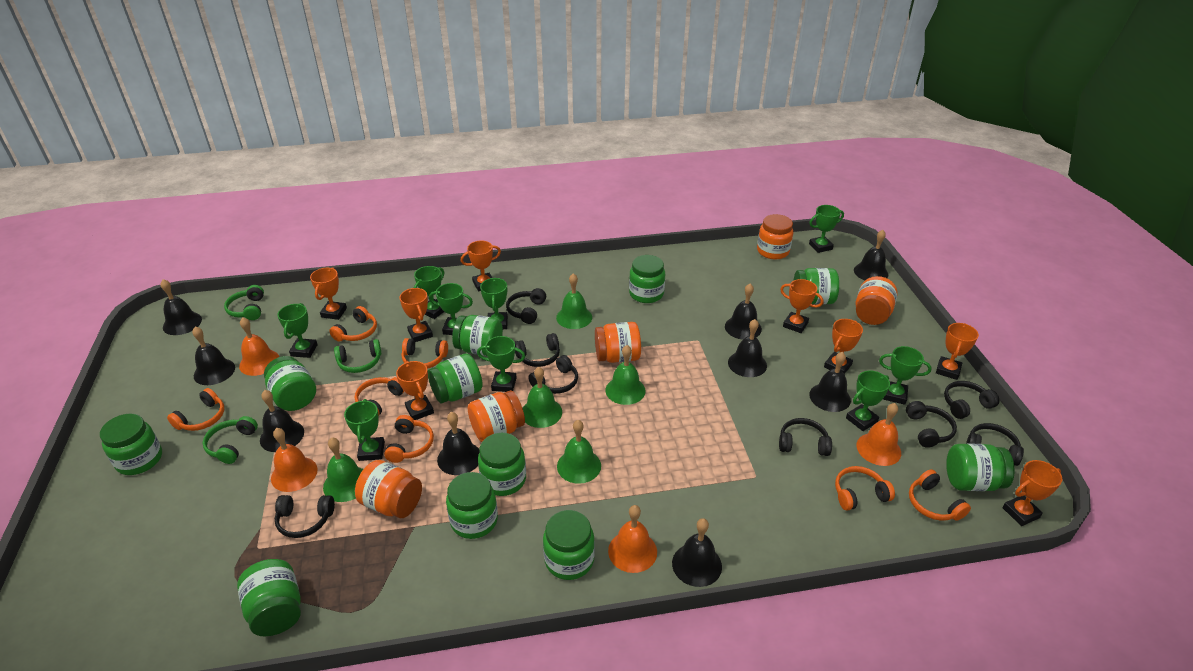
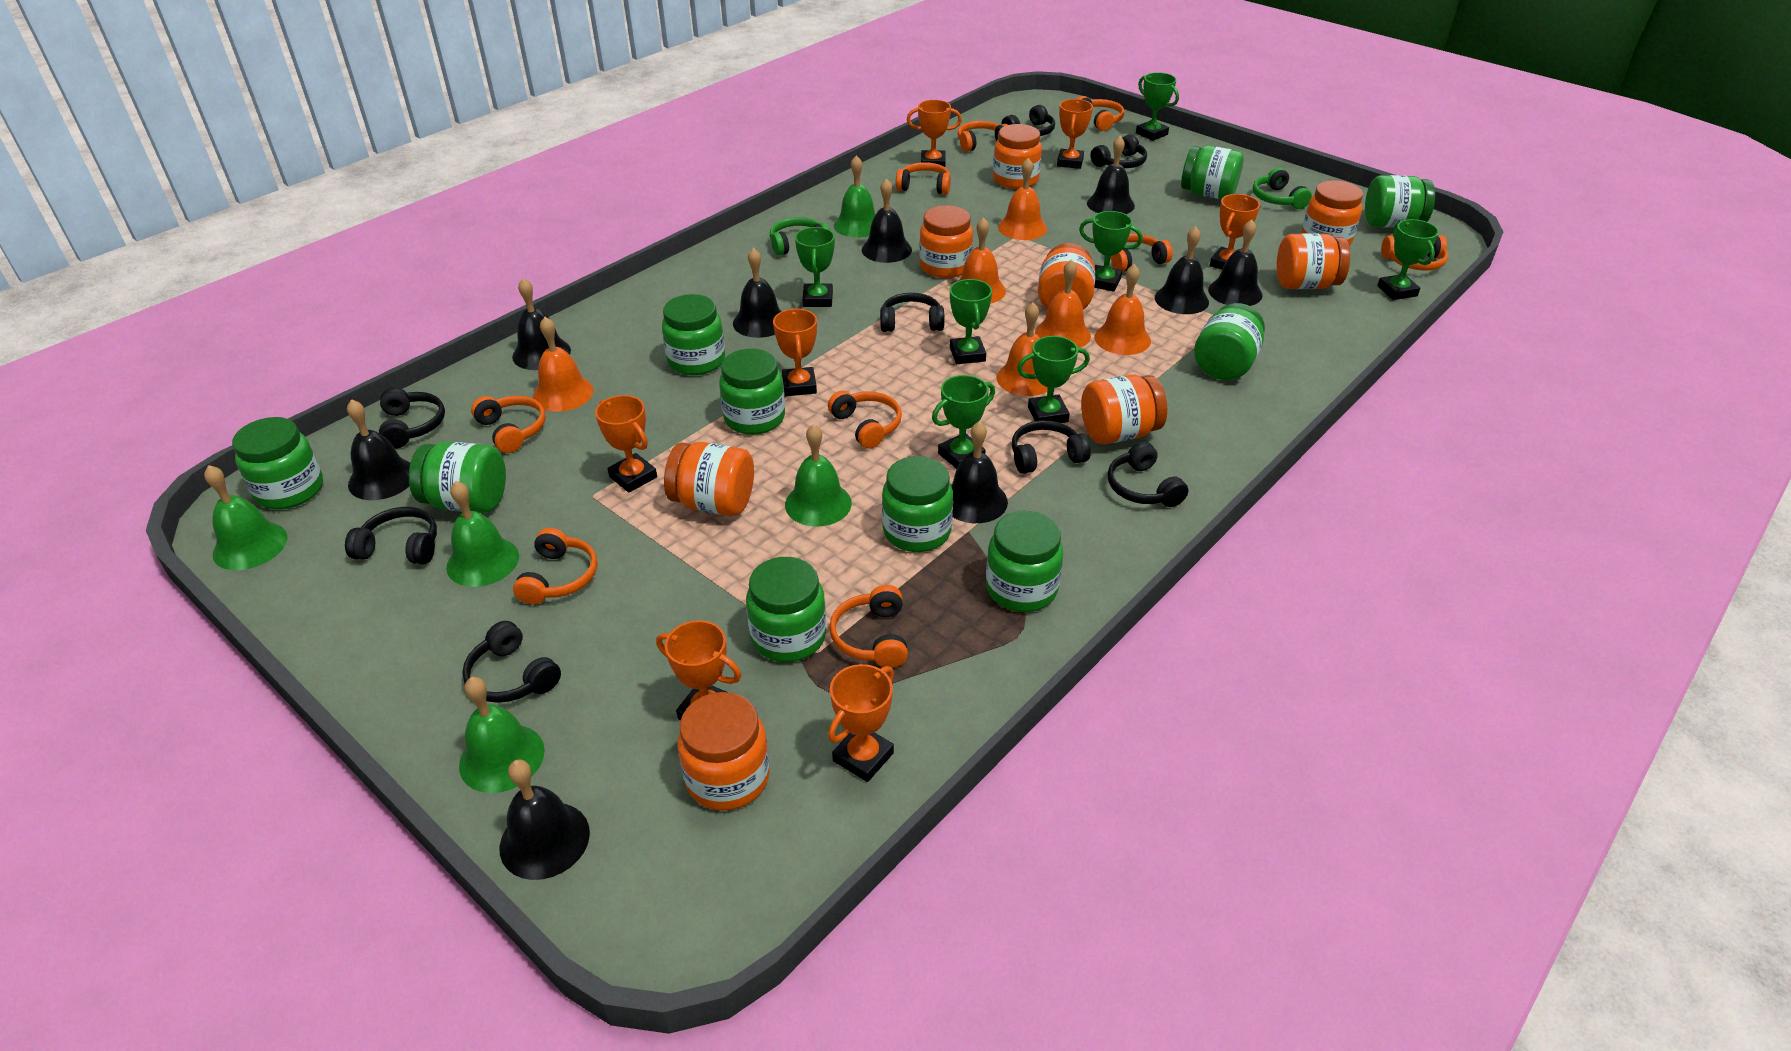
green headphones: 3 -> 2
green jar: 11 -> 10
green trophy: 9 -> 7
orange bell: 4 -> 6
orange headphones: 7 -> 9
orange jar: 5 -> 8
orange trophy: 8 -> 7

